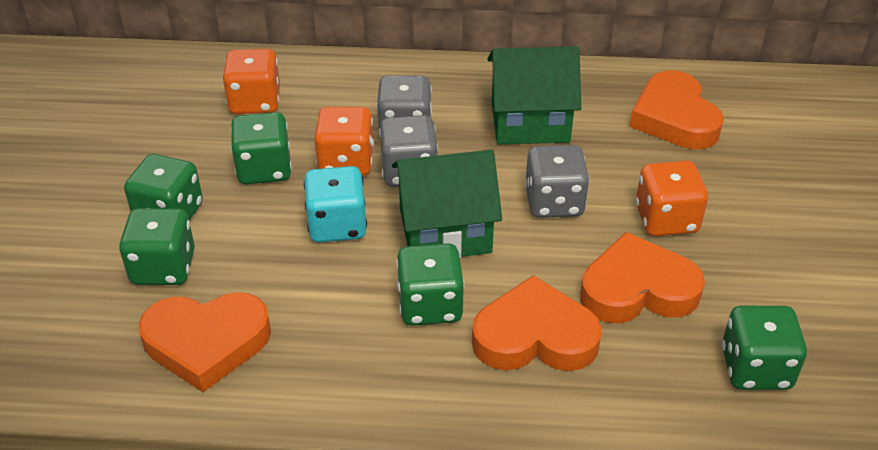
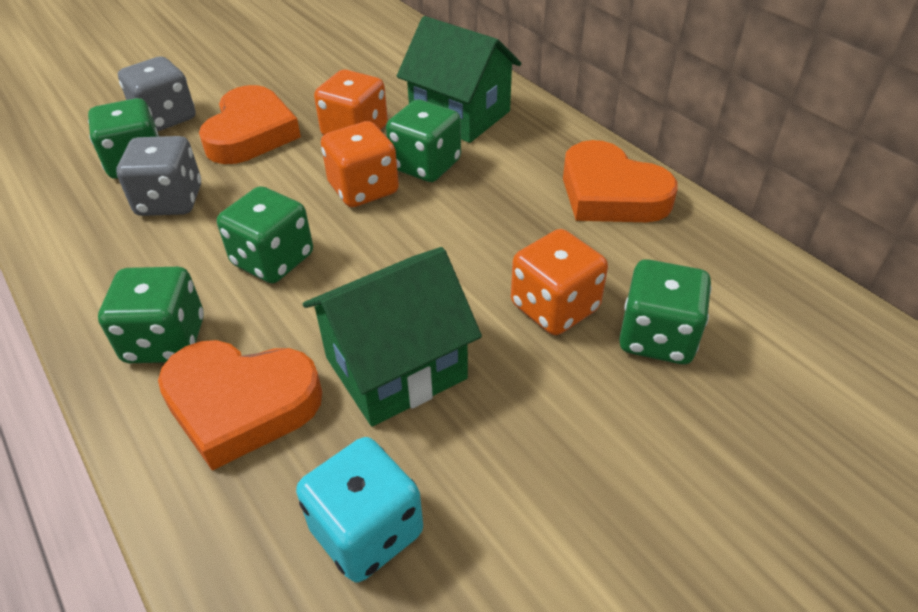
grey dice: 3 -> 2
orange heart: 4 -> 3

